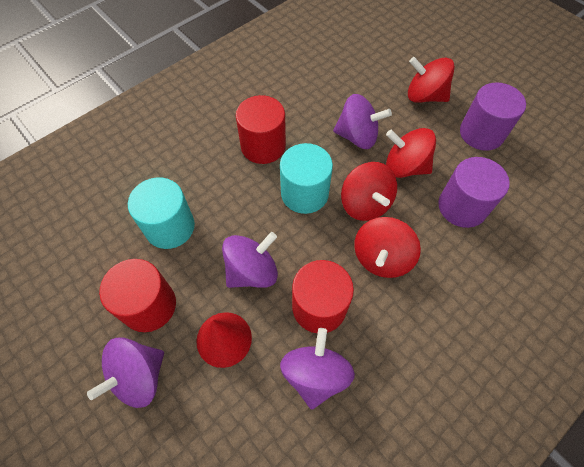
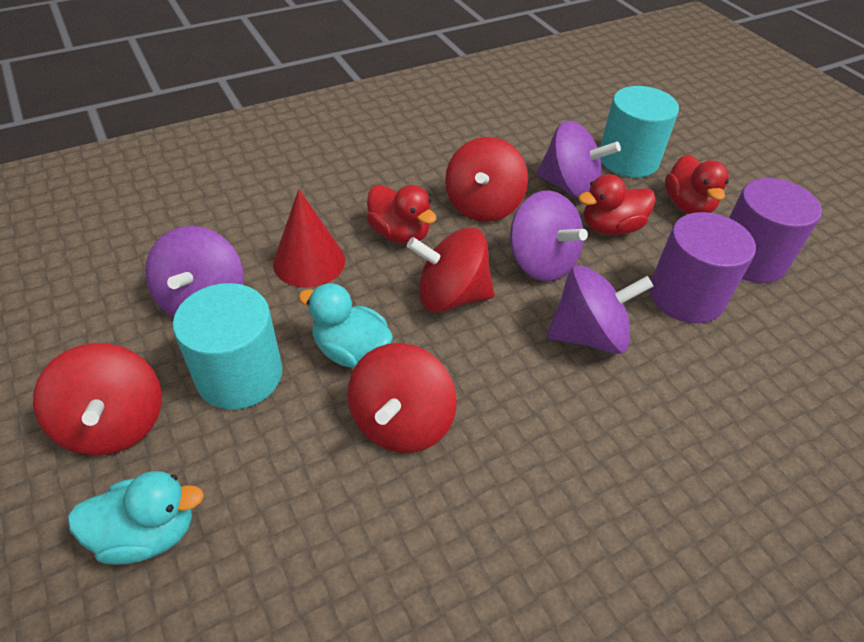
red cylinder: 3 -> 0
red duck: 0 -> 3
turquoise duck: 0 -> 2

